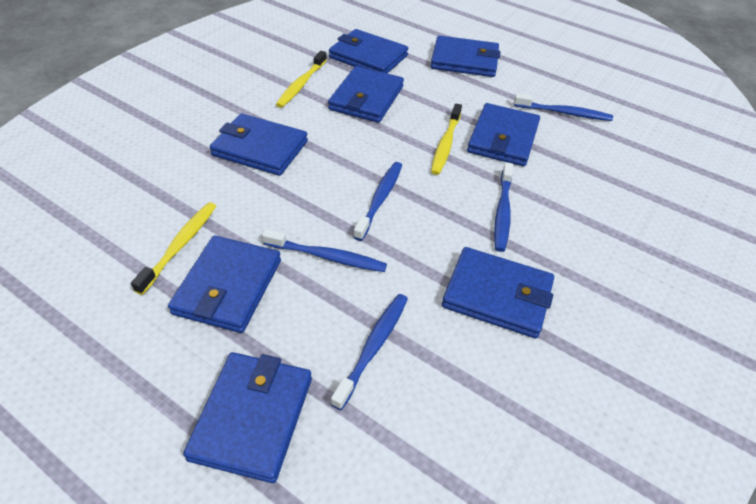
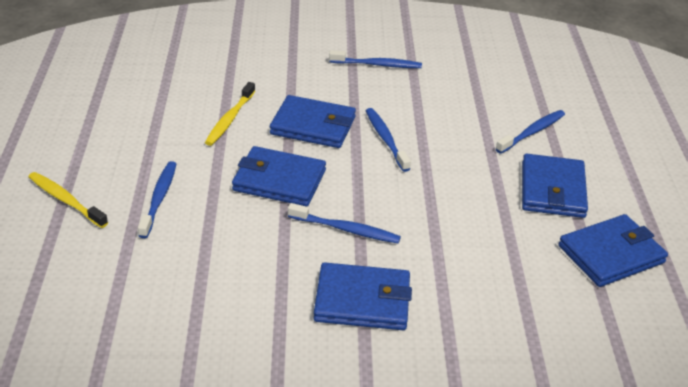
blue wallet: 8 -> 5
yellow toothbrush: 3 -> 2

